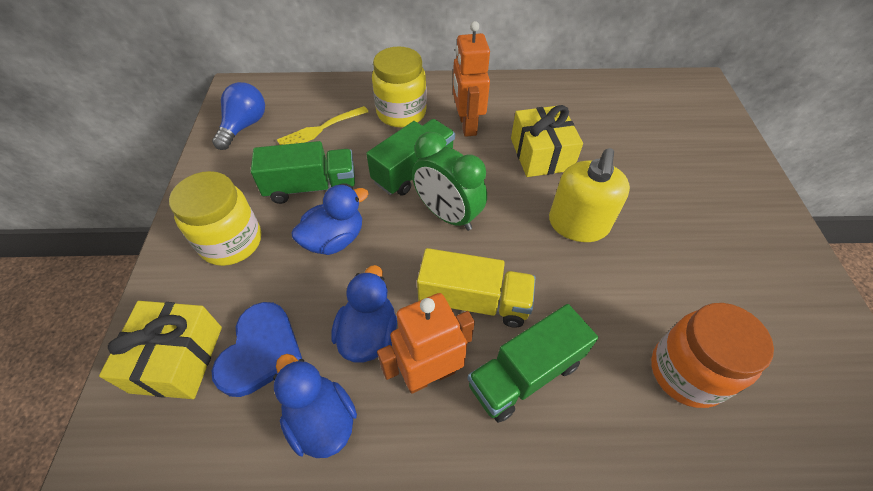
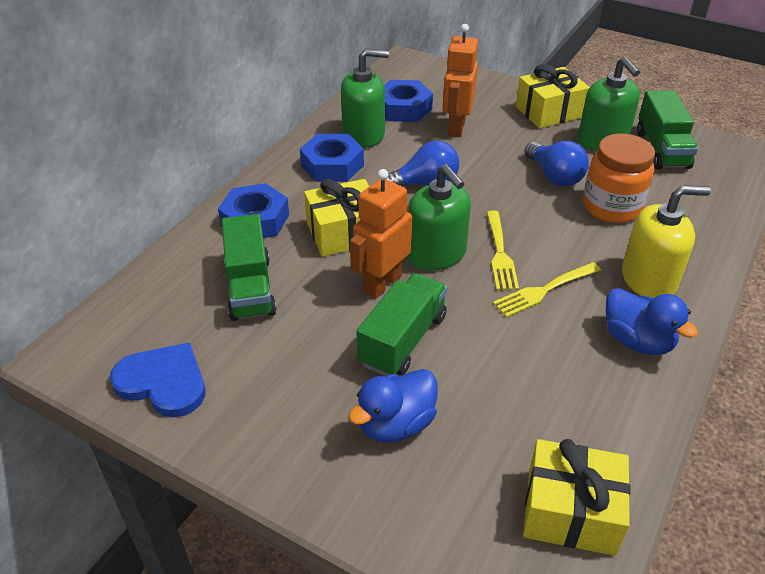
blue duck: 3 -> 2
blue light bulb: 1 -> 2
blue nut: 0 -> 3
green clock: 1 -> 0
green soap dispenser: 0 -> 3
yellow fork: 1 -> 2
yellow gift: 2 -> 3
yellow jar: 2 -> 0
yellow truck: 1 -> 0

